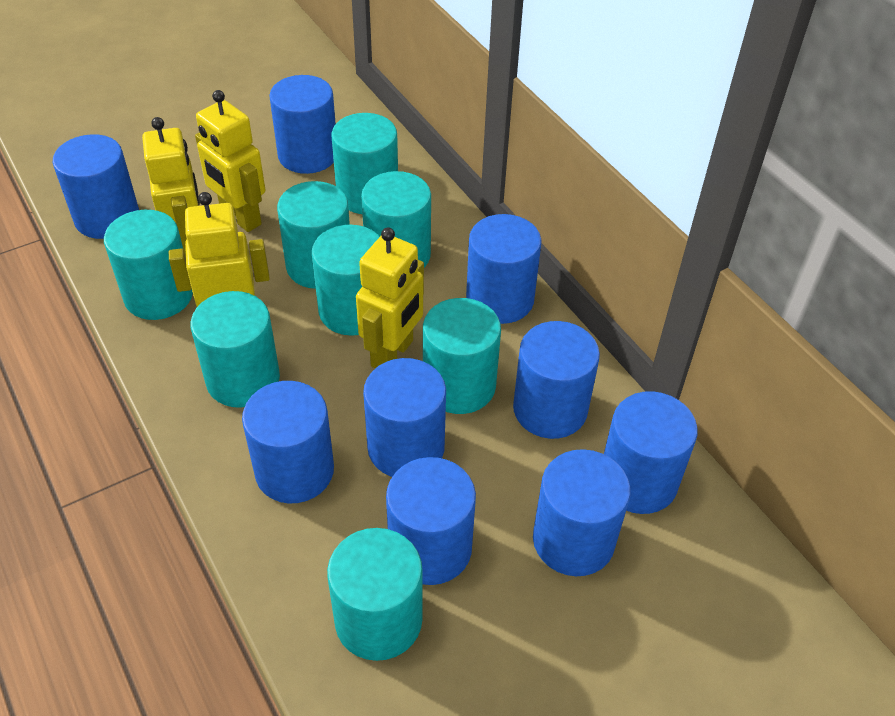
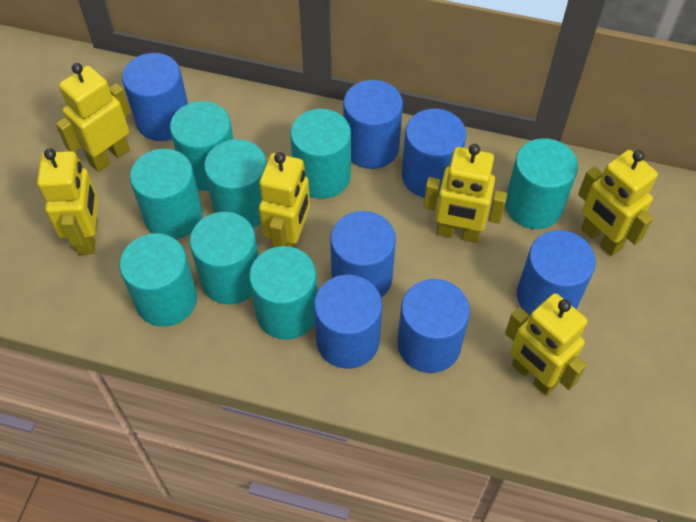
blue cylinder: 9 -> 7
yellow robot: 4 -> 6

